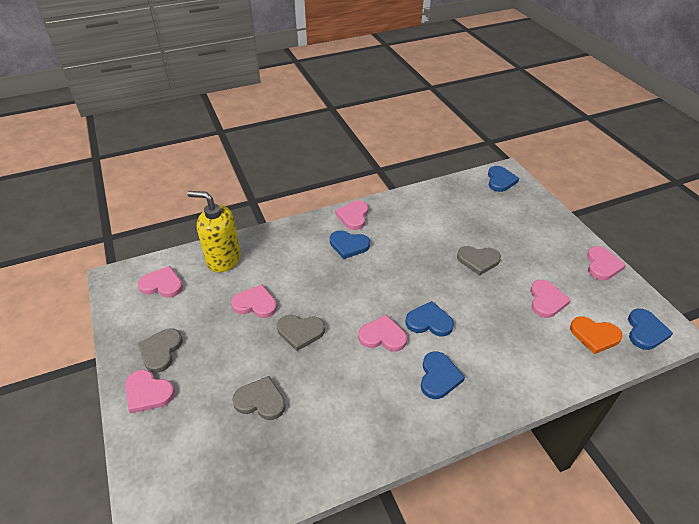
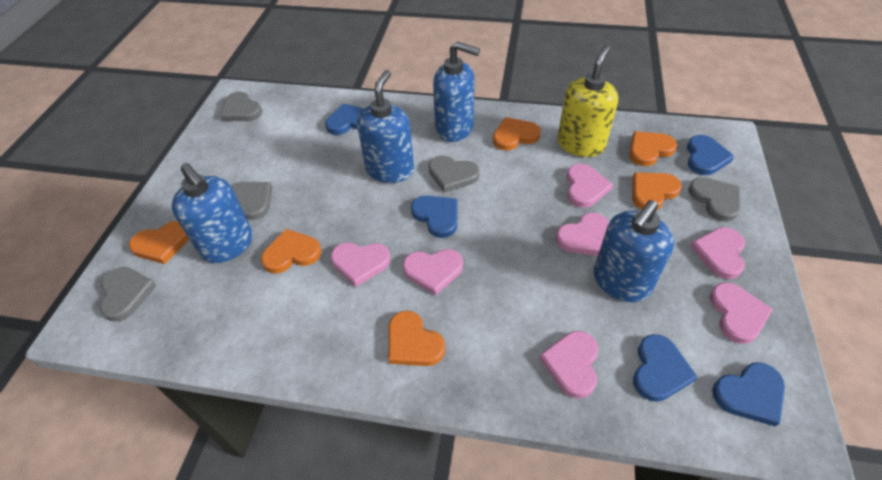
blue soap dispenser: 0 -> 4
grey heart: 4 -> 5
orange heart: 1 -> 6

